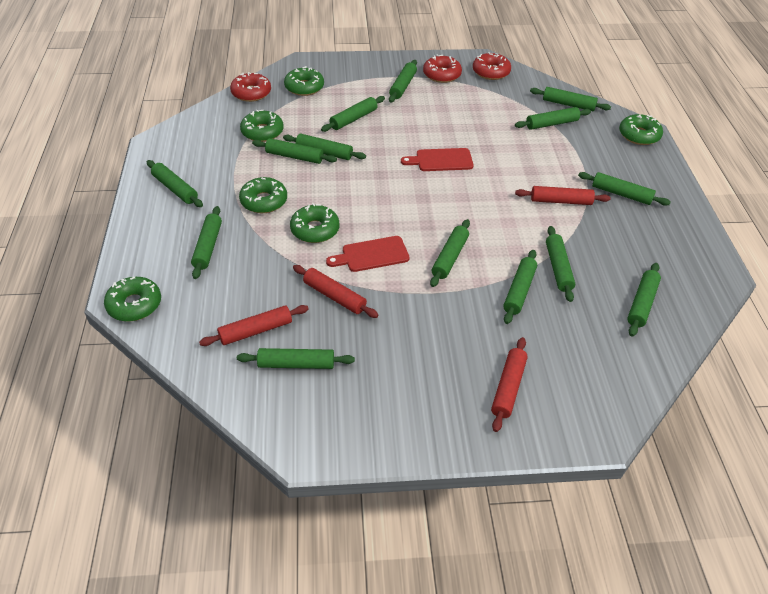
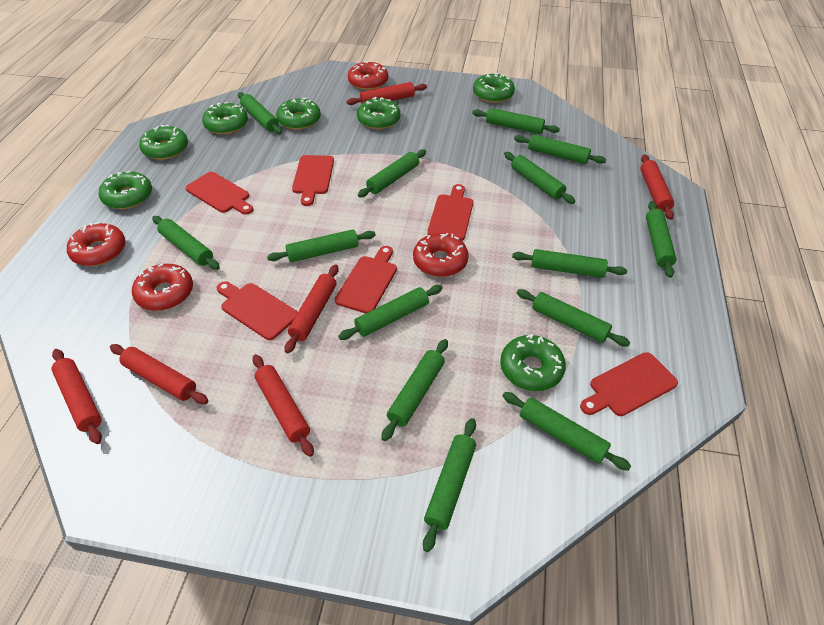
green donut: 6 -> 7
red cutting board: 2 -> 6
red donut: 3 -> 4
red rolling pin: 4 -> 6

